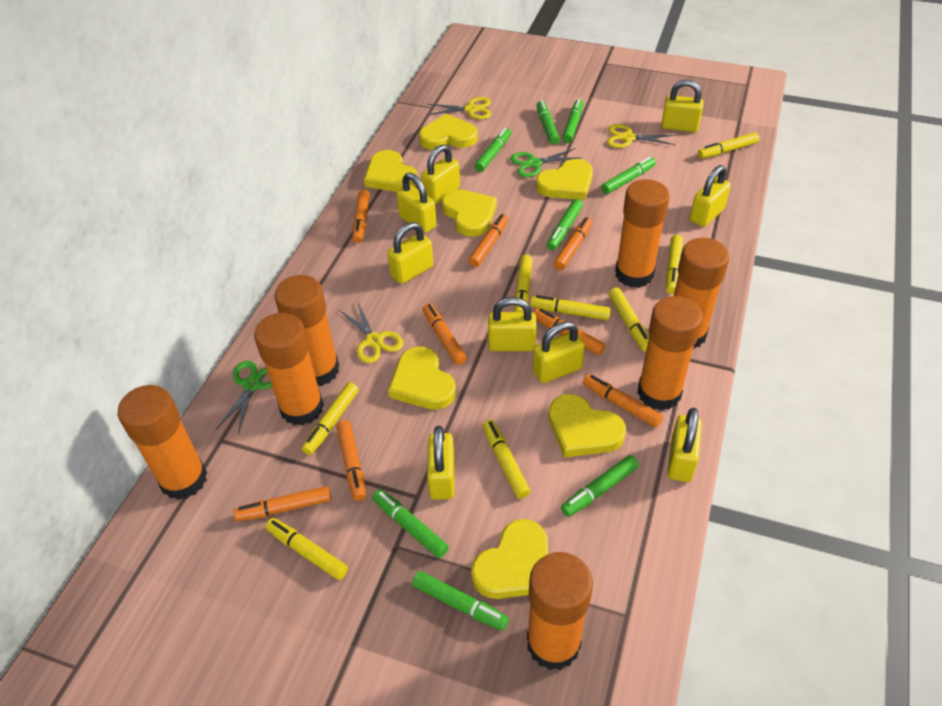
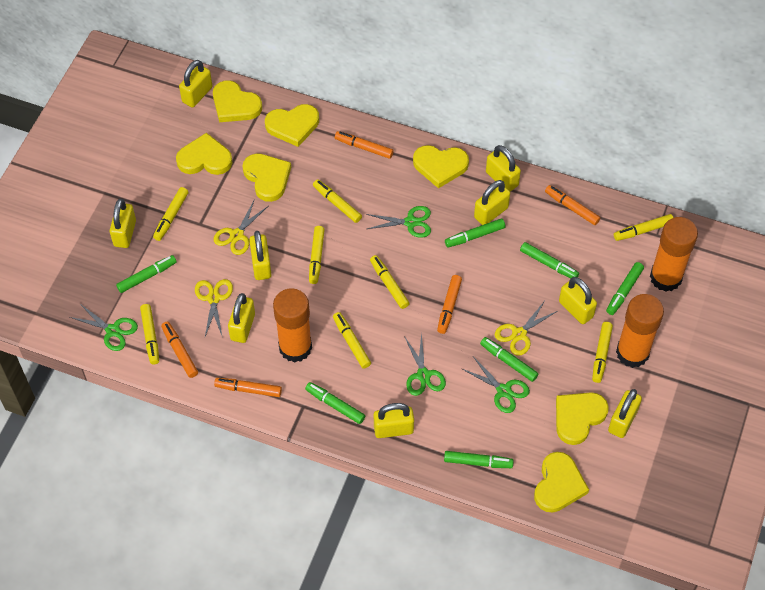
green marker: 8 -> 7
green scissors: 2 -> 4
orange glue stick: 7 -> 3
orange marker: 8 -> 5

